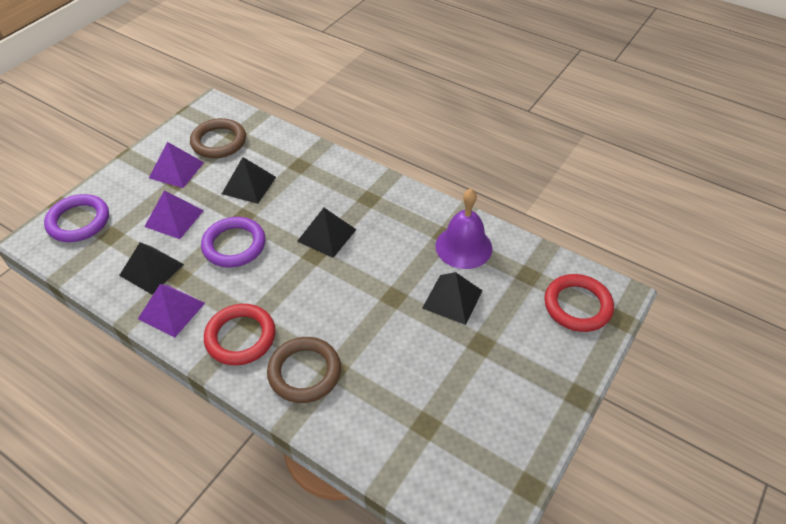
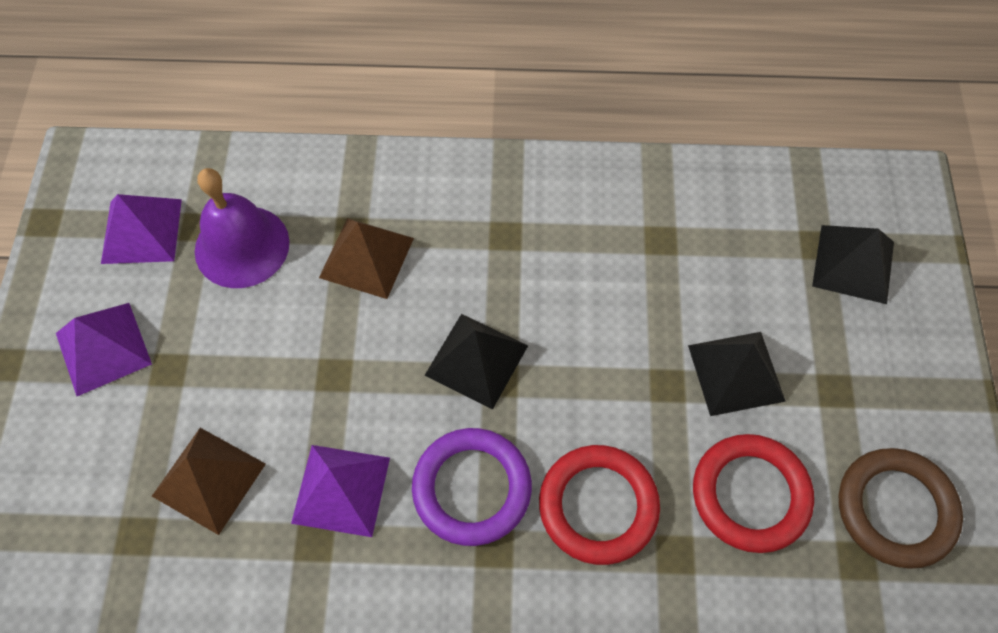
black pyramid: 4 -> 3
brown pyramid: 0 -> 2
brown ring: 2 -> 1
purple ring: 2 -> 1

